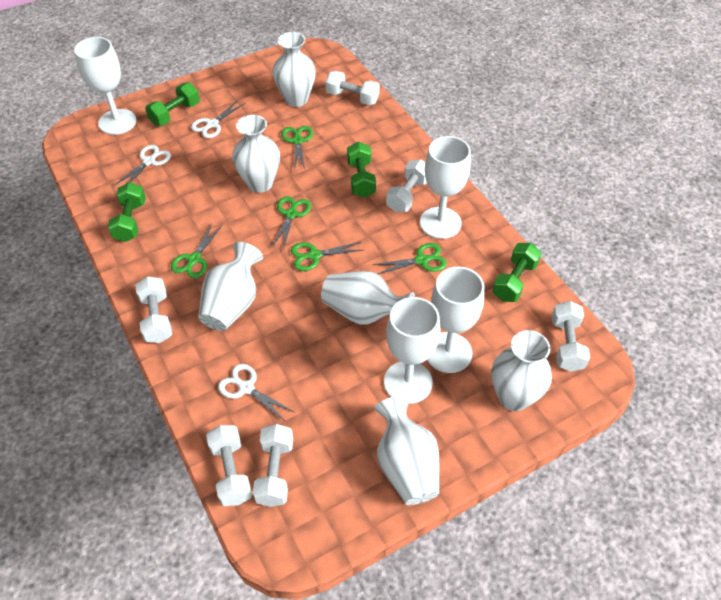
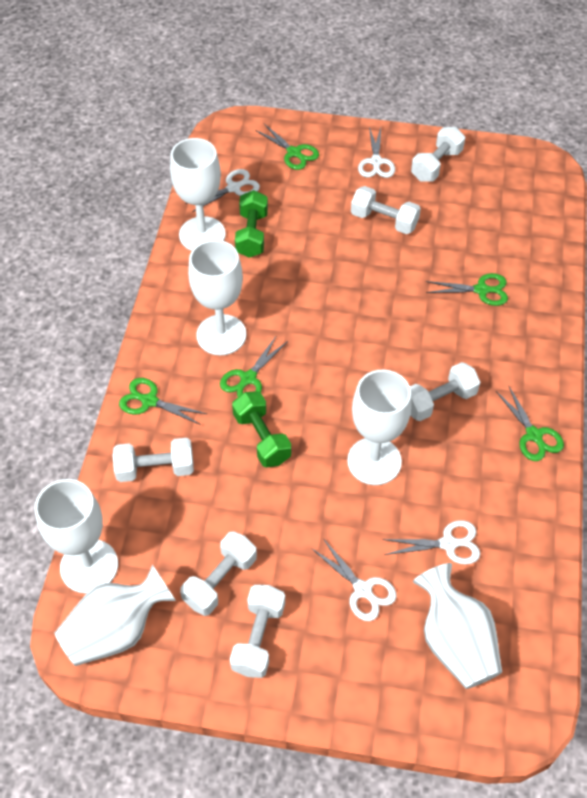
green dumbbell: 4 -> 2
white scissors: 3 -> 4
white vase: 6 -> 2

